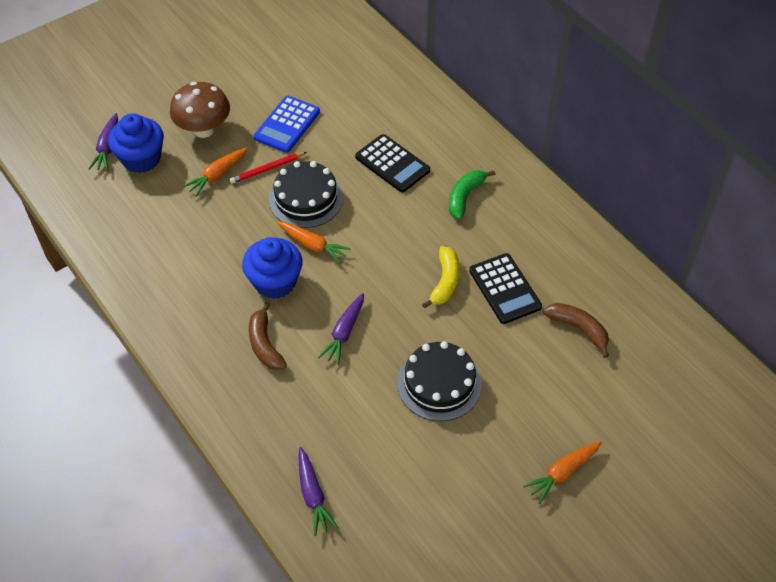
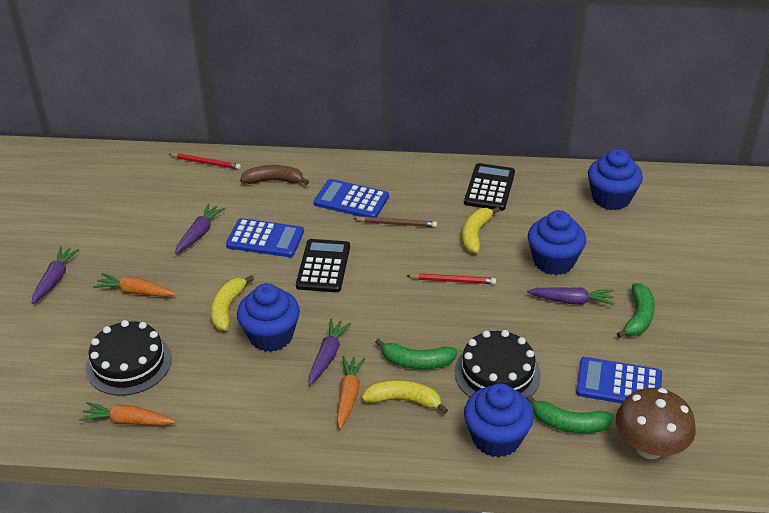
blue calculator: 1 -> 3
blue cupcake: 2 -> 4
brown banana: 2 -> 1
brown pencil: 0 -> 1
green banana: 1 -> 3
purple carrot: 3 -> 4
red pencil: 1 -> 2
yellow banana: 1 -> 3

